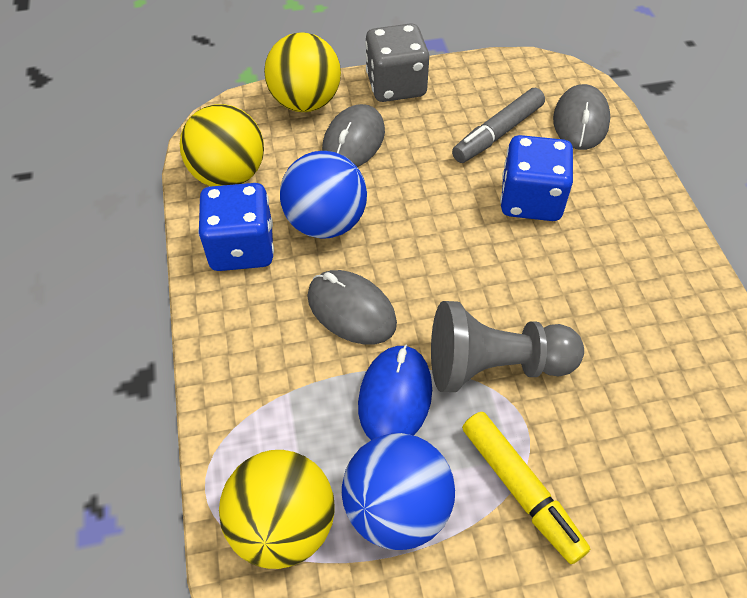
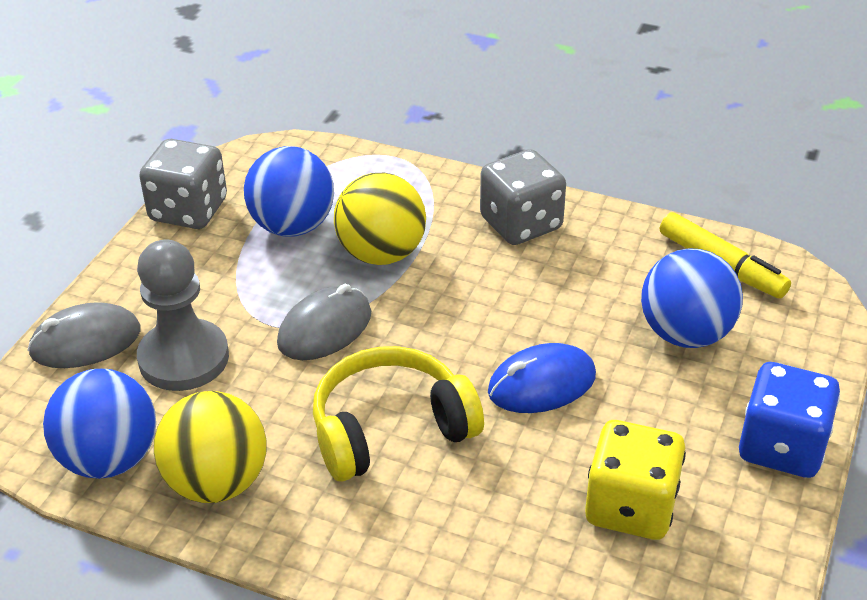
blue ball: 2 -> 3
blue dice: 2 -> 1
grey dice: 1 -> 2
grey marker: 1 -> 0
grey mouse: 3 -> 2
yellow ball: 3 -> 2
yellow dice: 0 -> 1
yellow headphones: 0 -> 1

